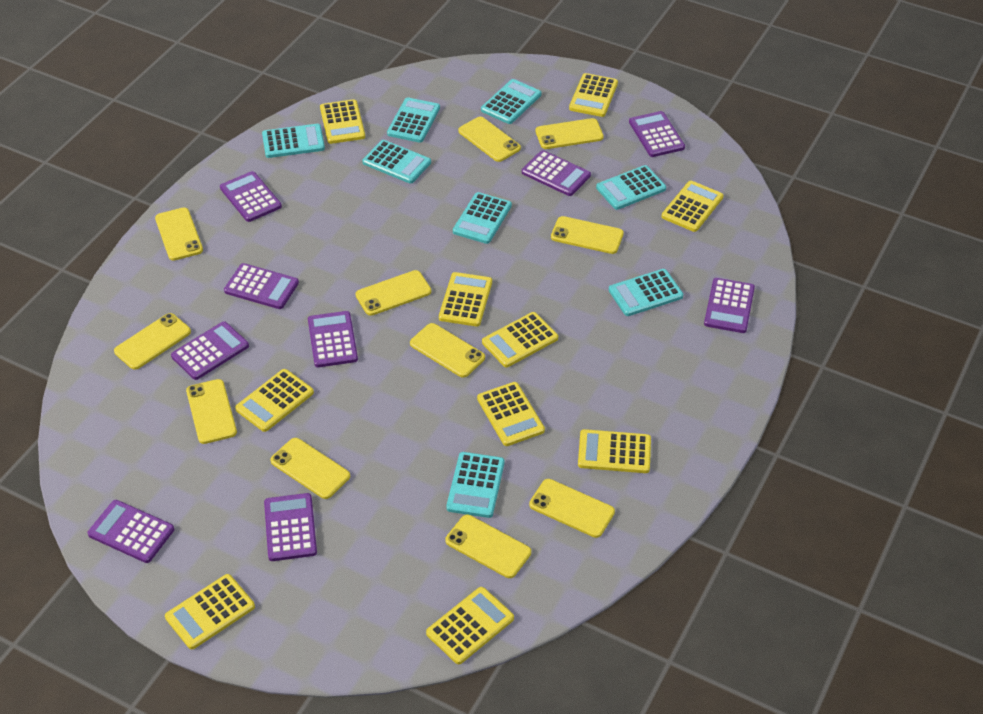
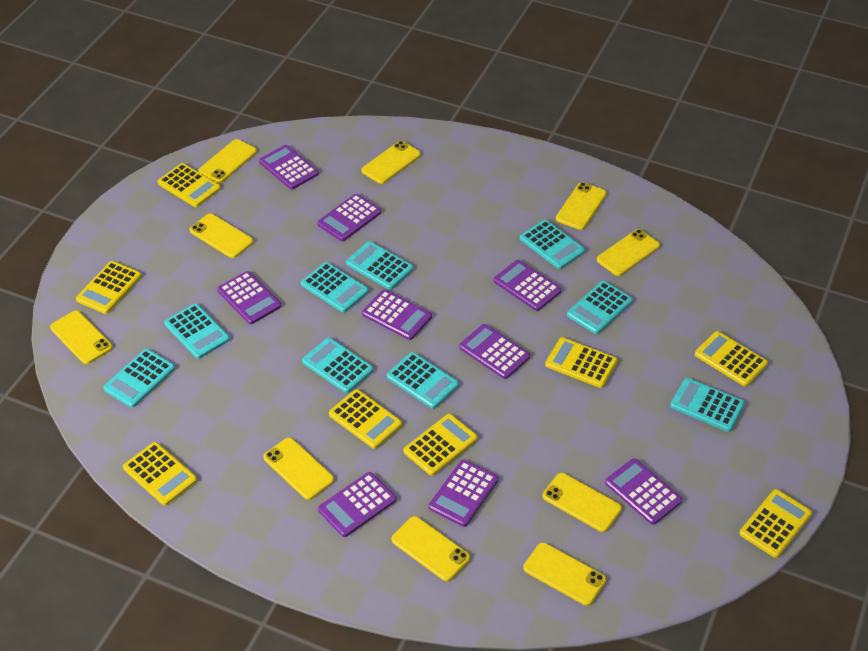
turquoise calculator: 8 -> 9
yellow calculator: 10 -> 8
yellow phone: 11 -> 10

